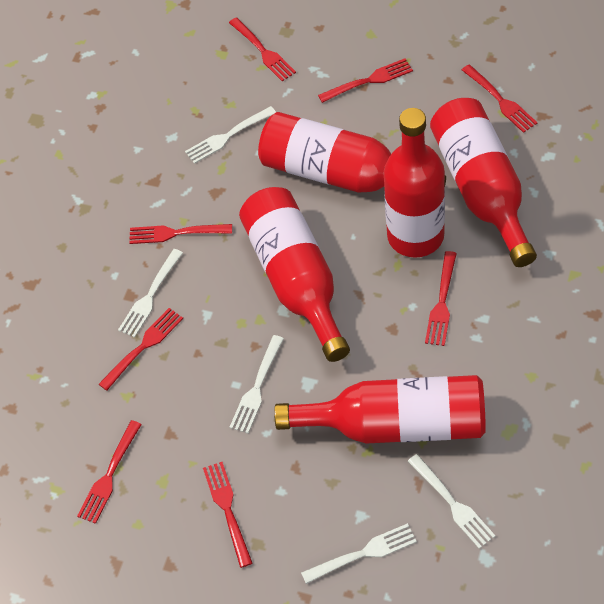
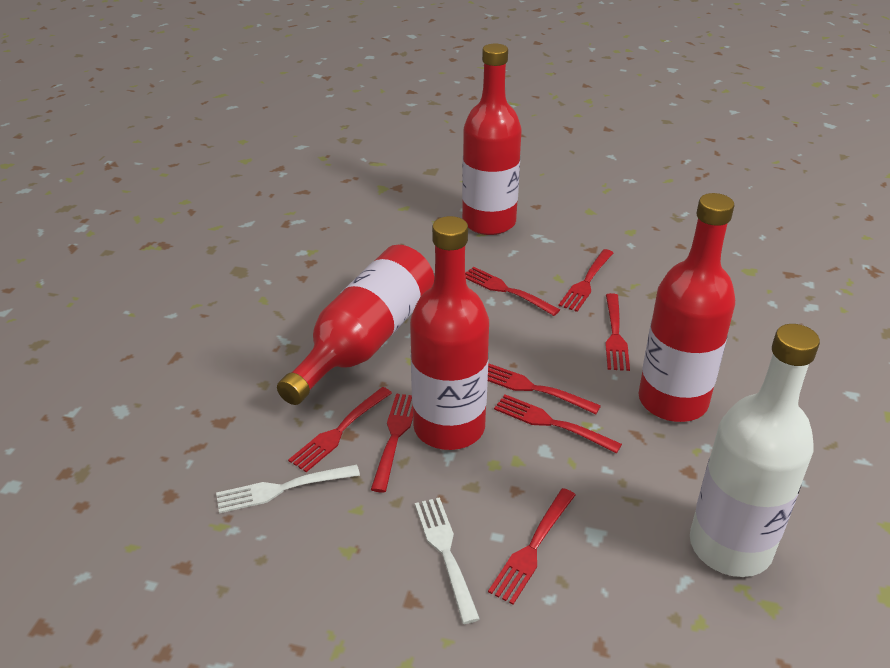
red bottle: 5 -> 4
white bottle: 0 -> 1
white fork: 5 -> 2

